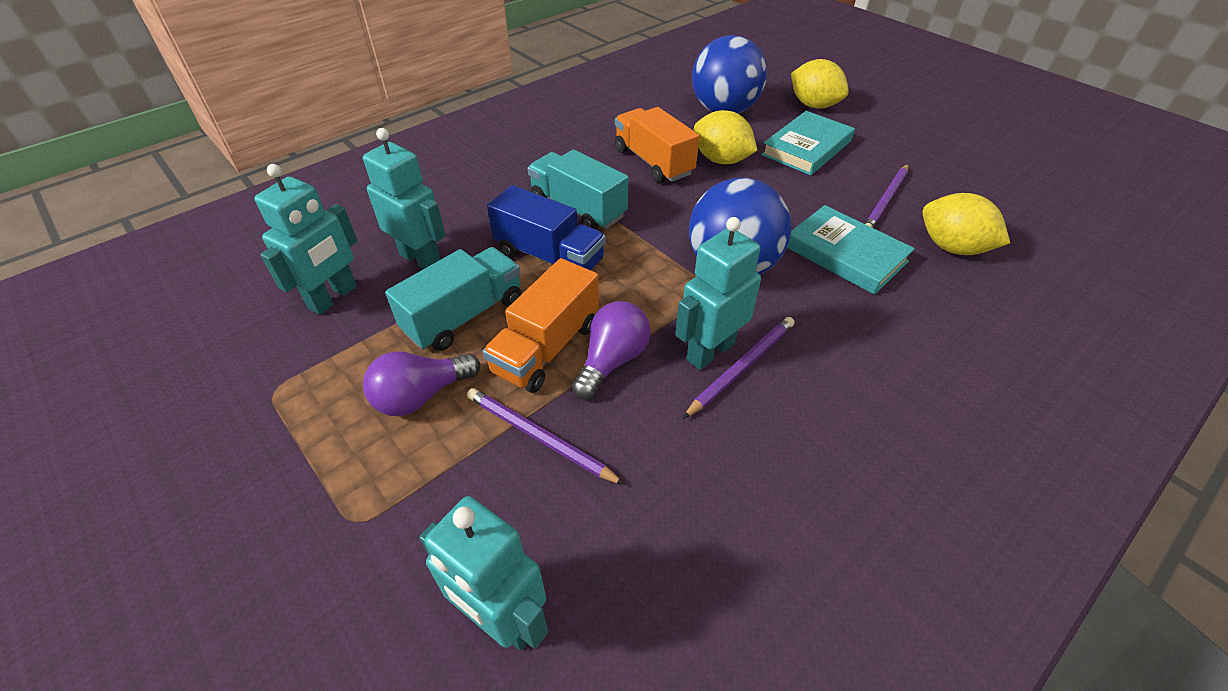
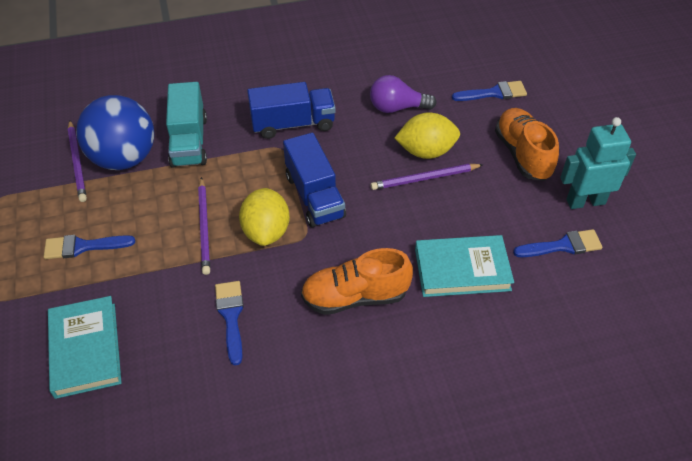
blue ball: 2 -> 1
blue brush: 0 -> 4
blue truck: 1 -> 2
orange shoe: 0 -> 2
orange truck: 2 -> 0
purple light bulb: 2 -> 1
turquoise robot: 4 -> 1
turquoise truck: 2 -> 1
yellow lemon: 3 -> 2

